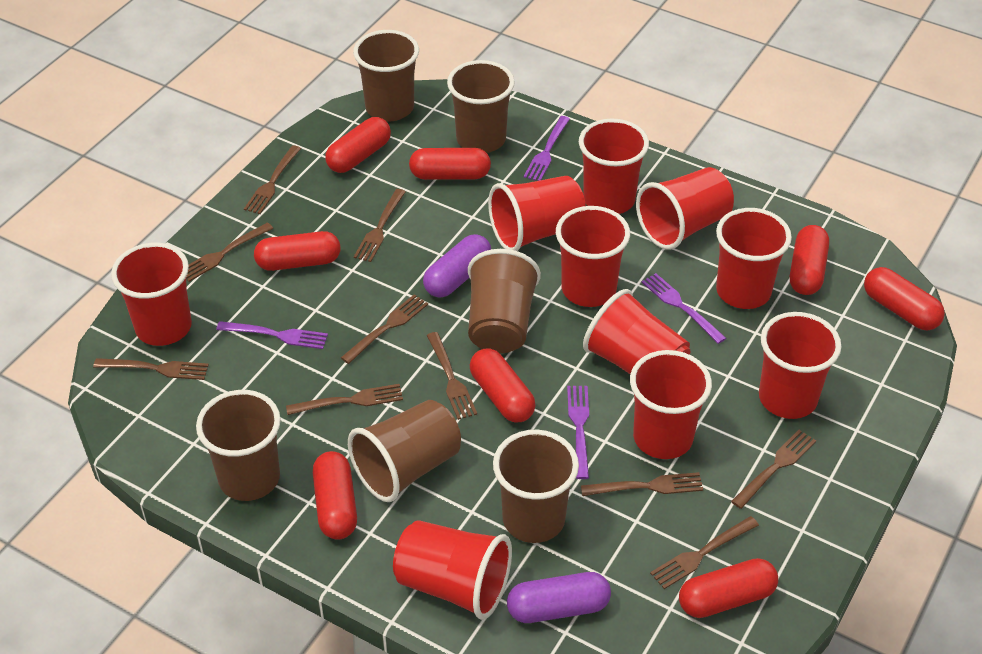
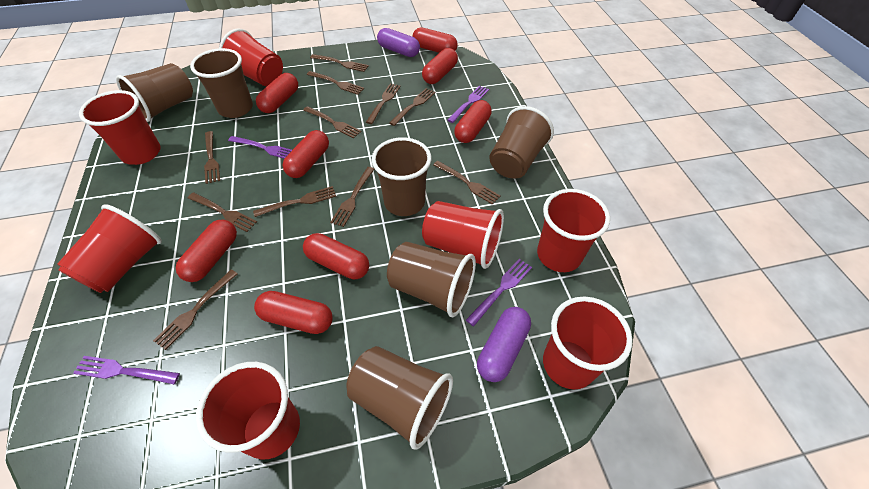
brown fork: 10 -> 11
red cup: 10 -> 7

